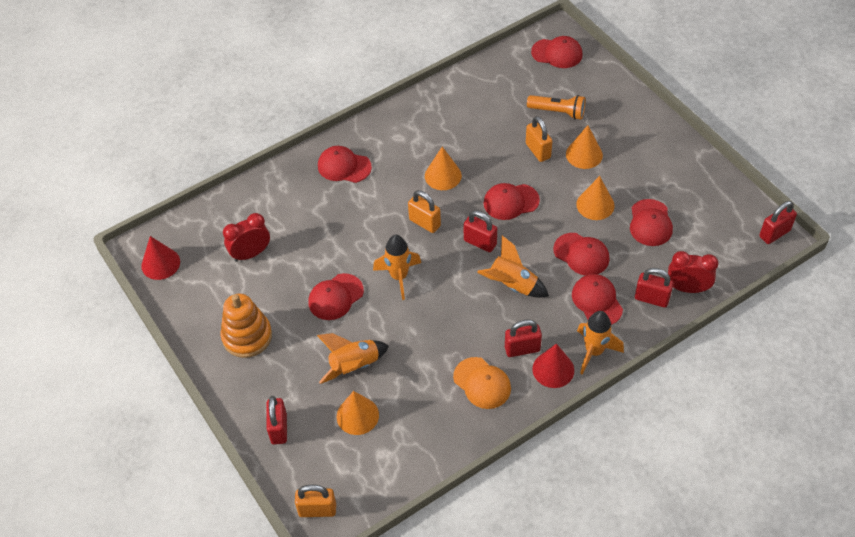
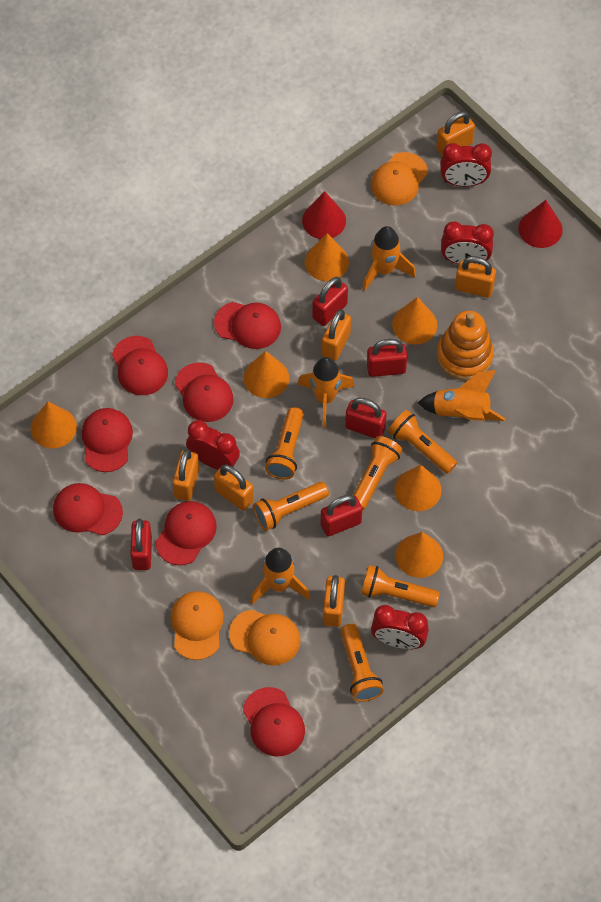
orange cap: 1 -> 3
orange cone: 4 -> 6
orange flashlight: 1 -> 6
orange padlock: 3 -> 6
red clock: 2 -> 4

